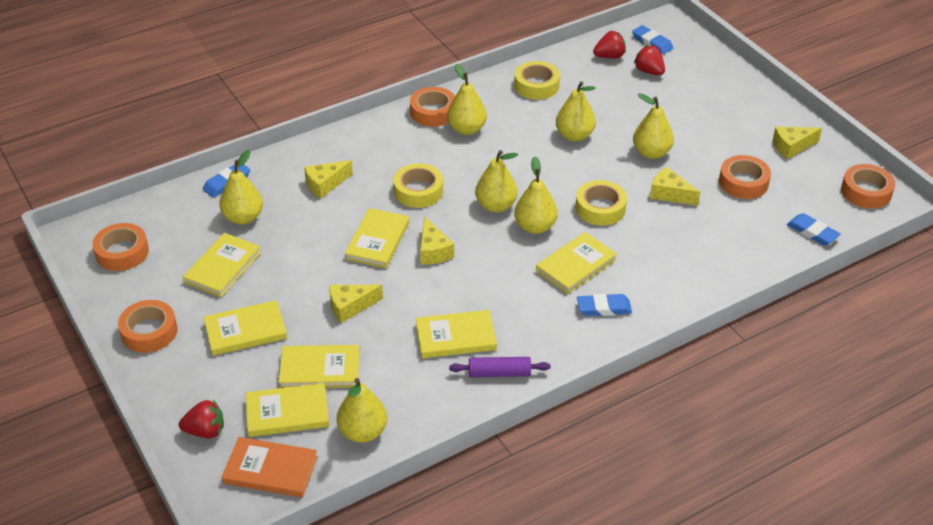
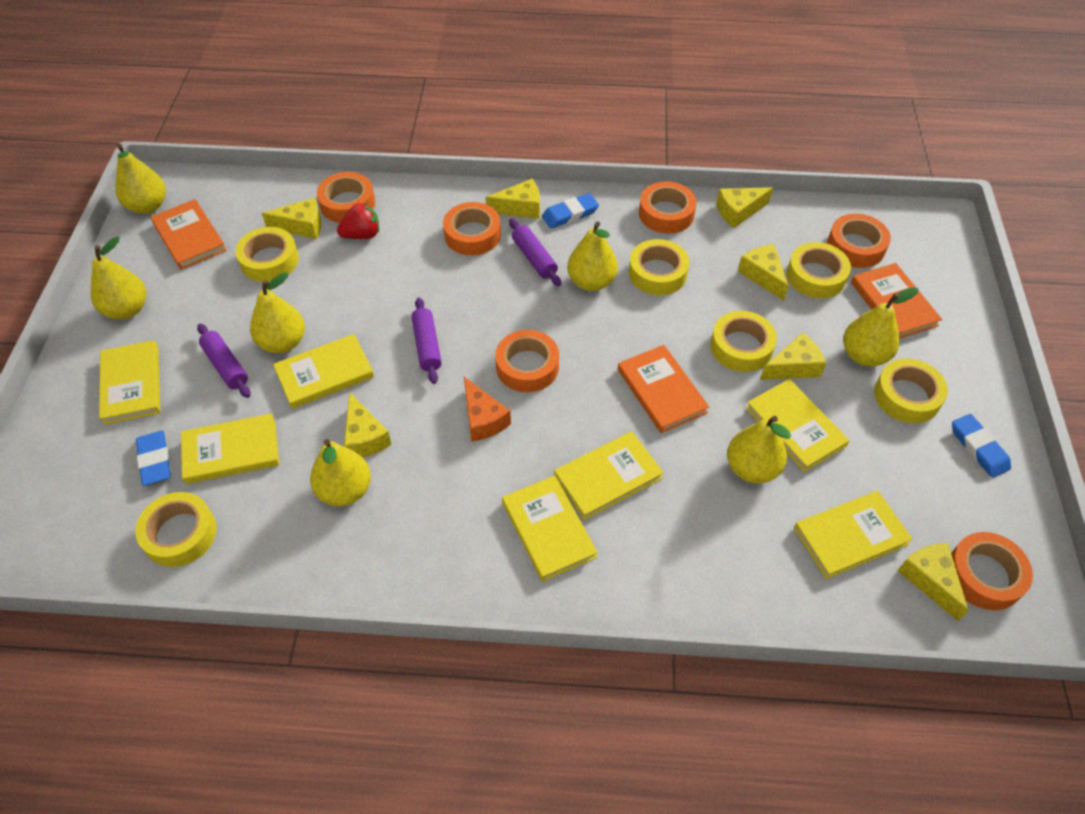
blue eraser: 4 -> 3
orange book: 1 -> 3
orange cheese: 0 -> 1
orange tape: 5 -> 6
purple rolling pin: 1 -> 3
red strawberry: 3 -> 1
yellow cheese: 5 -> 7
yellow tape: 3 -> 6

